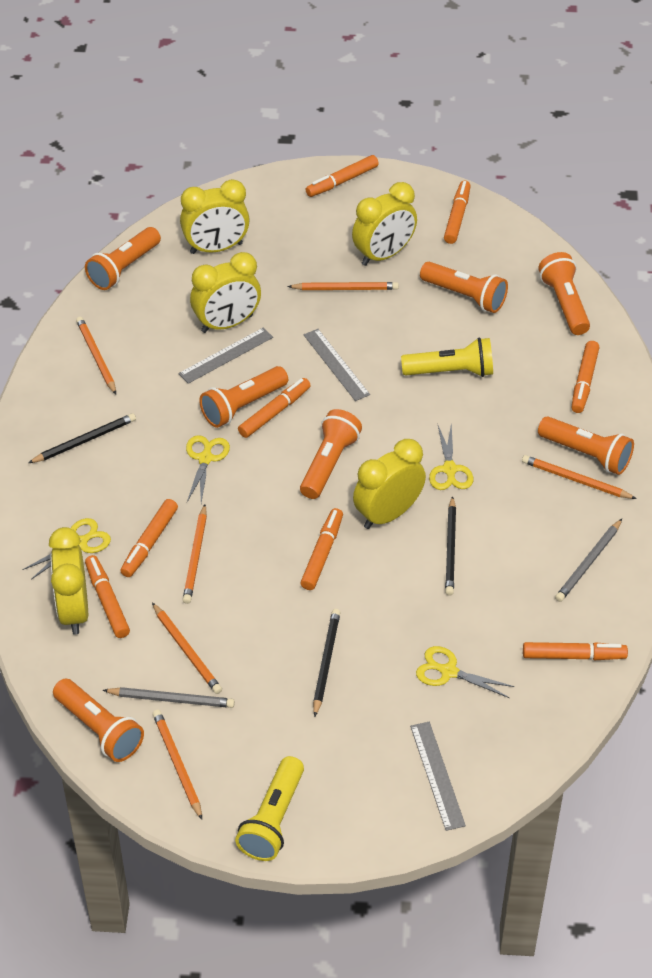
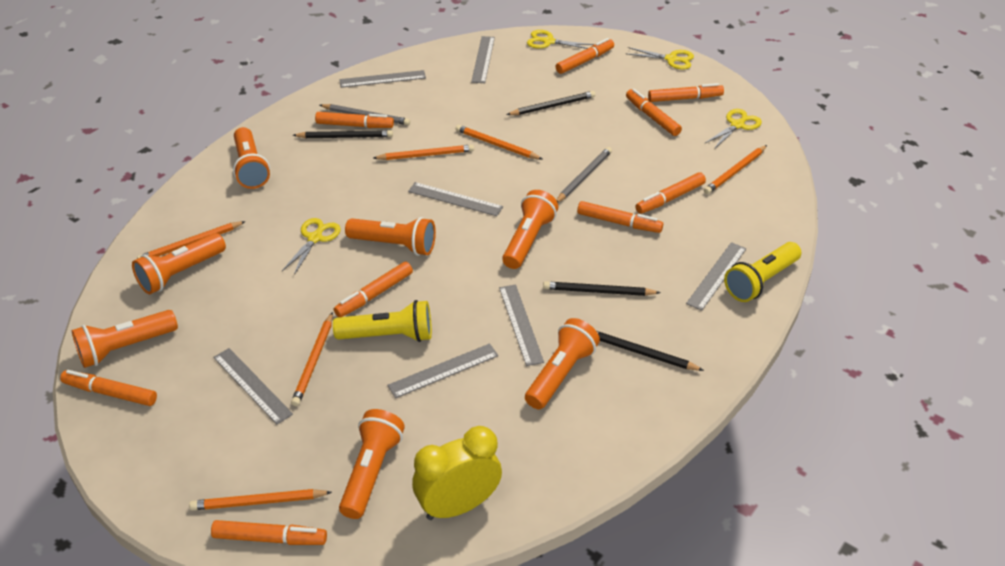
black pencil: 3 -> 4
grey ruler: 3 -> 7
orange marker: 8 -> 9
yellow clock: 5 -> 1

